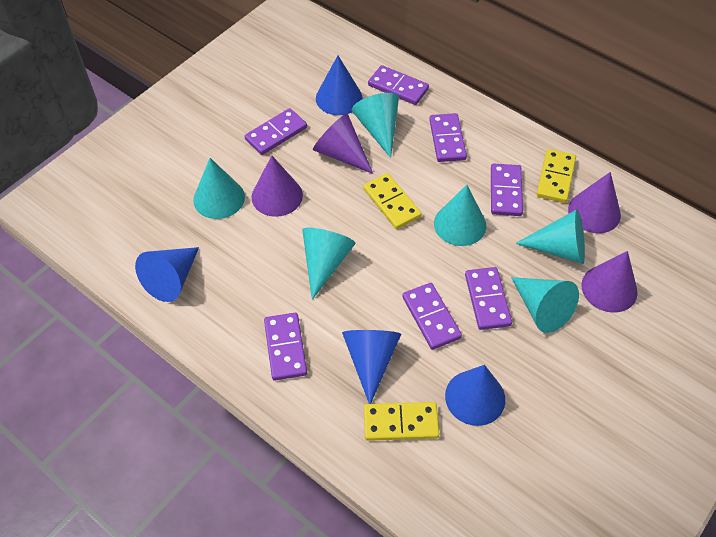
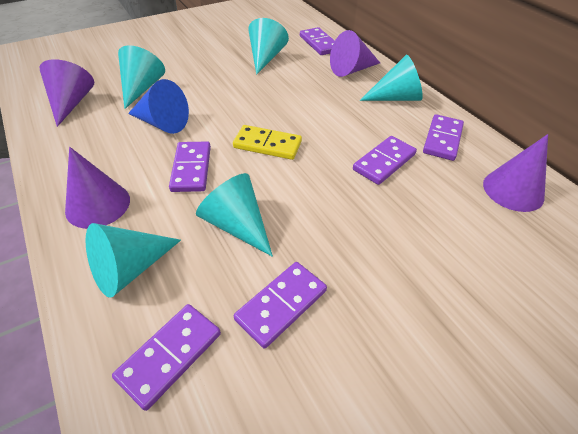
blue cone: 4 -> 1
purple domino: 7 -> 6
turquoise cone: 6 -> 5
yellow domino: 3 -> 1

